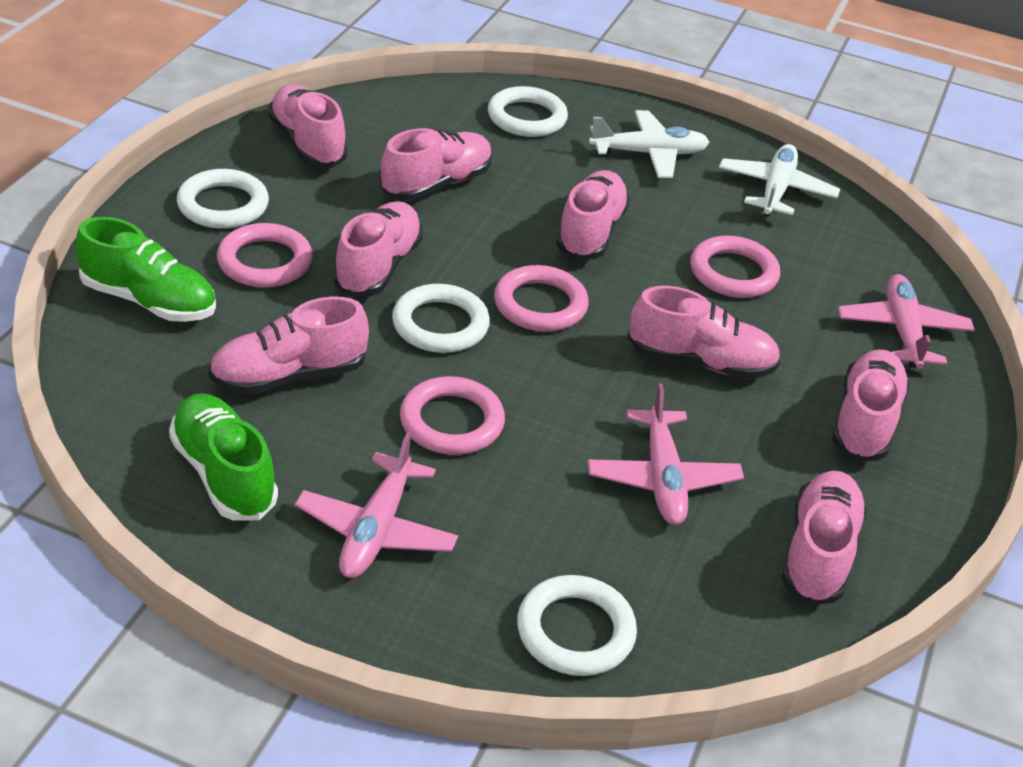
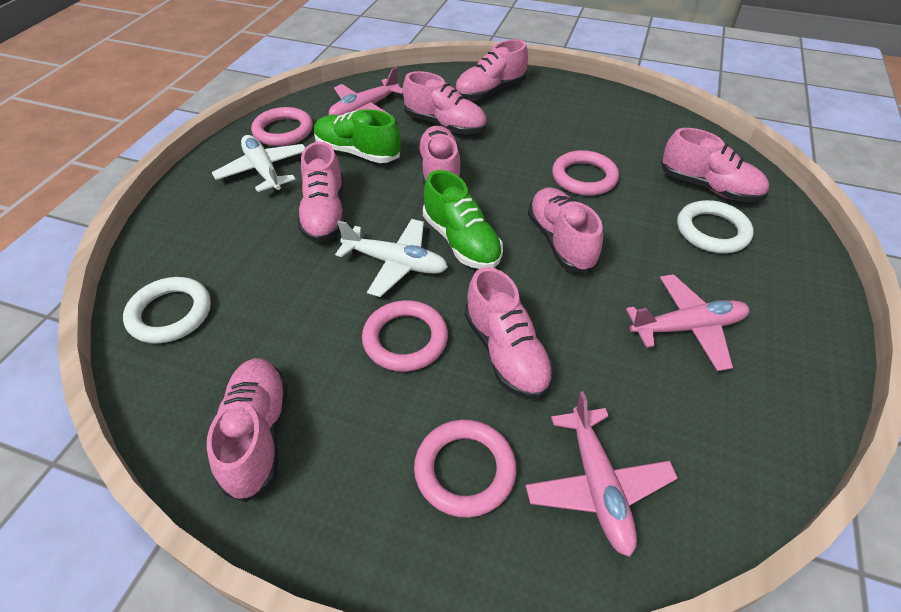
white ring: 4 -> 2

